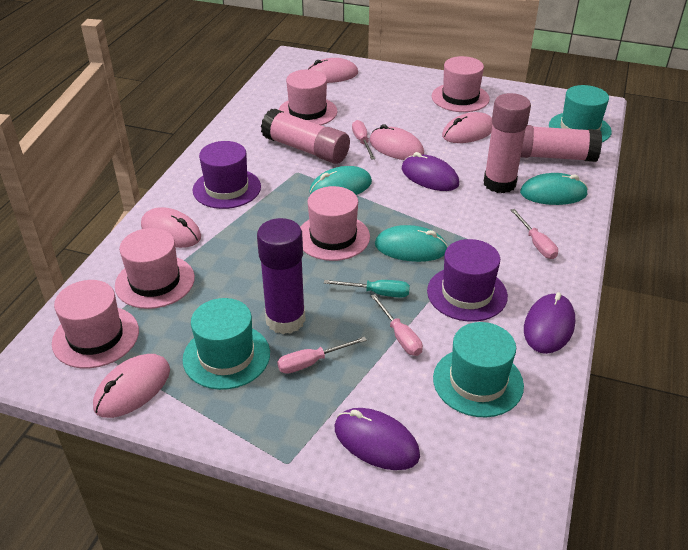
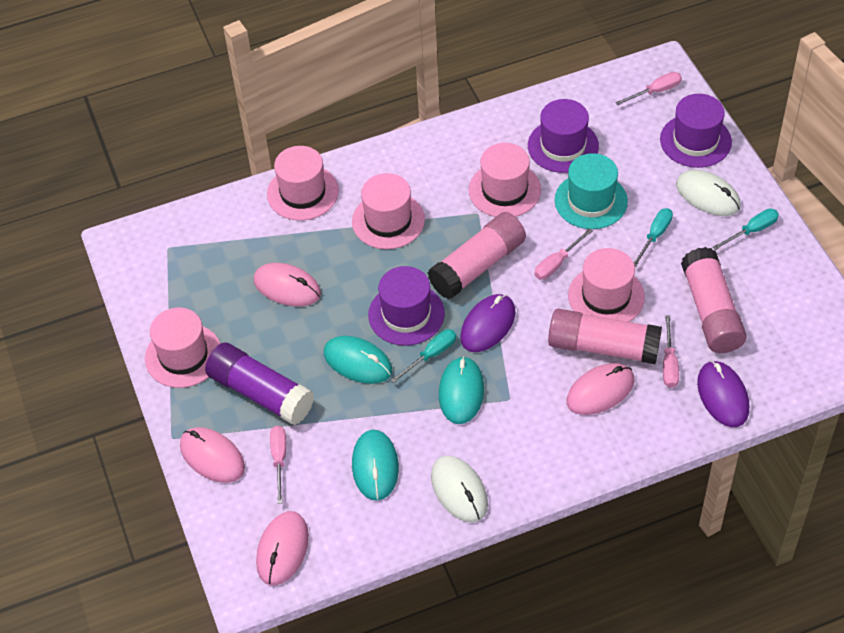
pink mouse: 5 -> 4
purple hat: 2 -> 3
purple mouse: 3 -> 2
turquoise hat: 3 -> 1
turquoise screwdriver: 1 -> 3
white mouse: 0 -> 2

